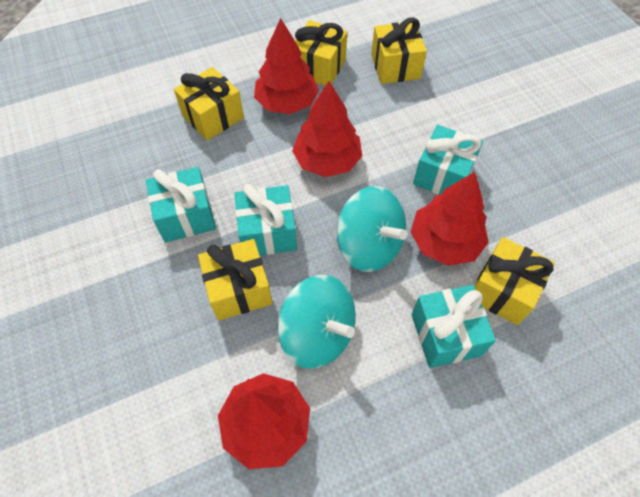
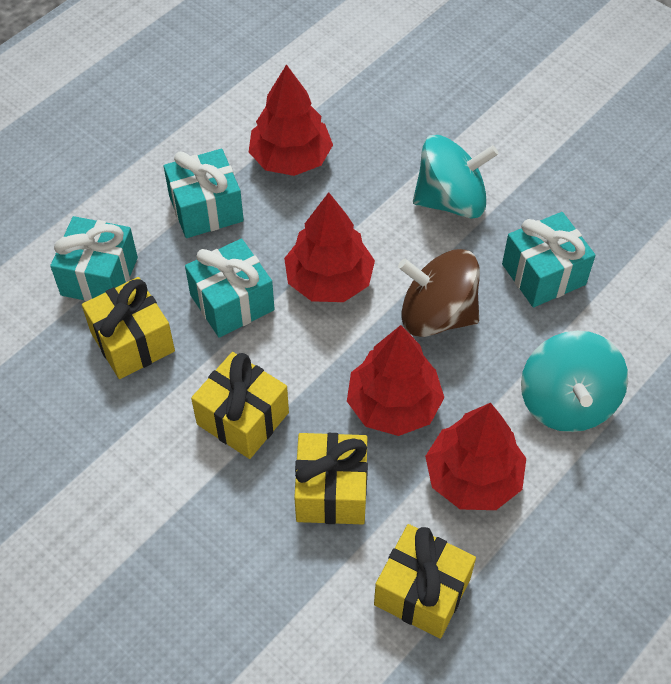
brown spinning top: 0 -> 1
yellow gift: 5 -> 4

